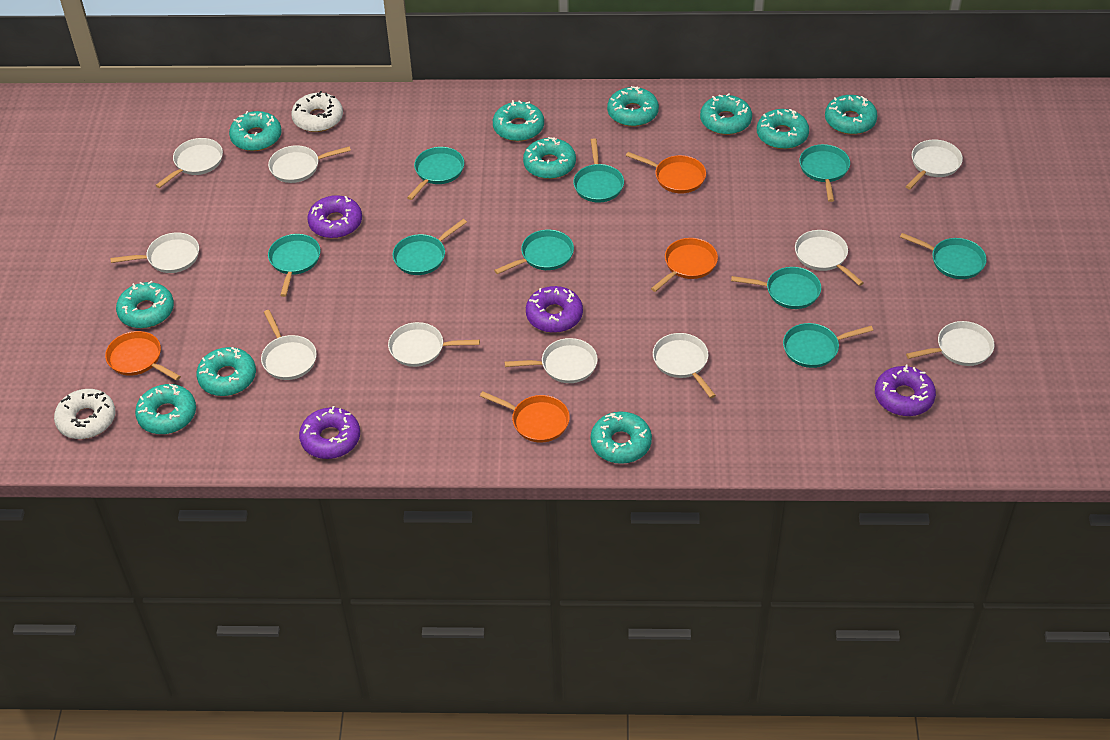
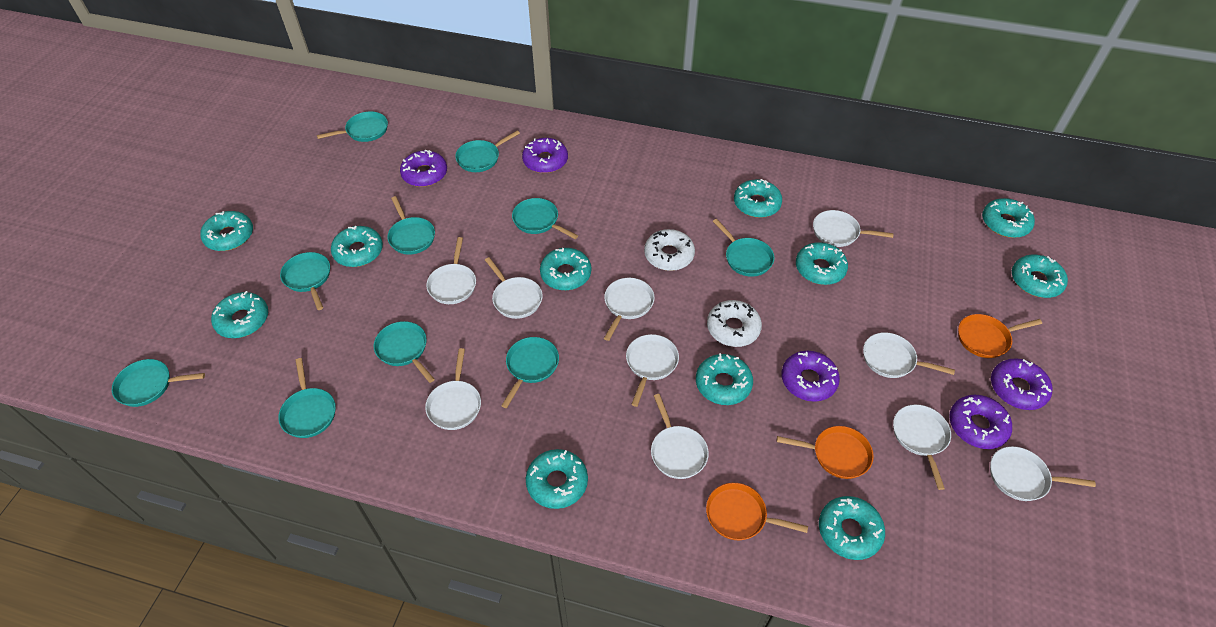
orange pan: 4 -> 3
purple donut: 4 -> 5
turquoise pan: 9 -> 10

